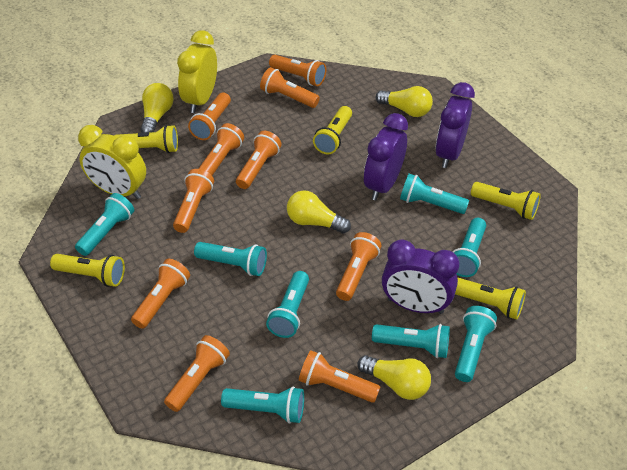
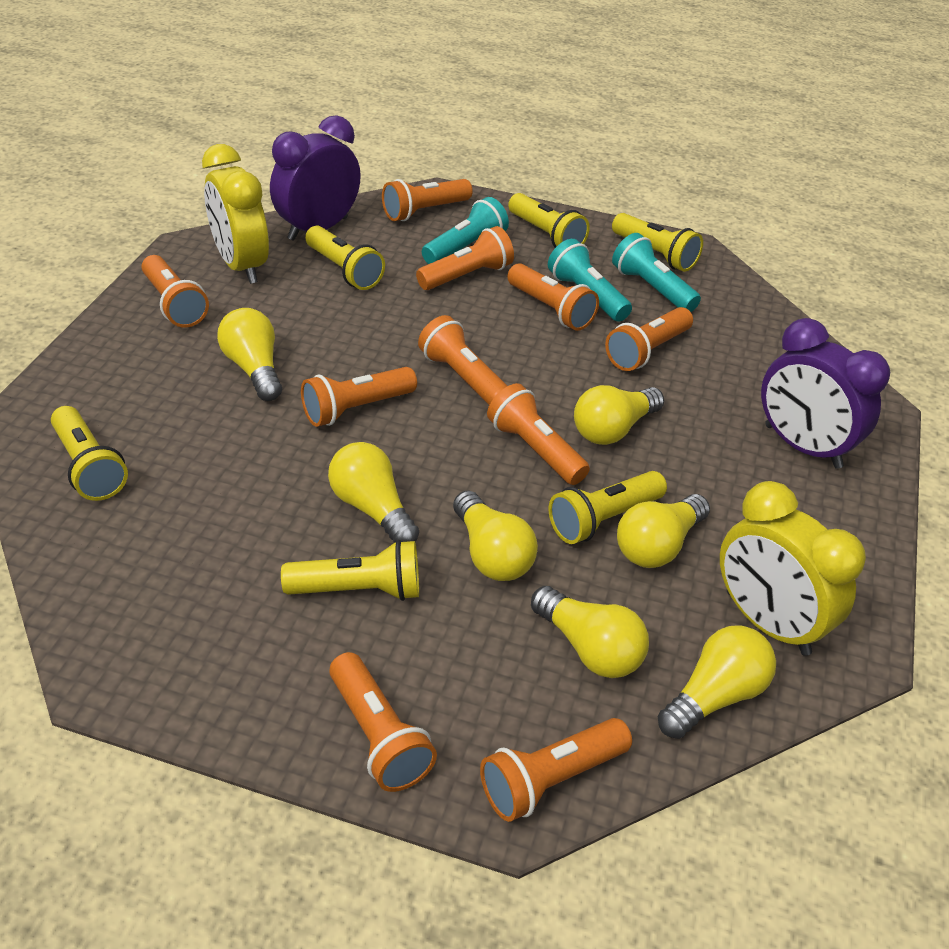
purple clock: 3 -> 2
turquoise flashlight: 8 -> 3
yellow flashlight: 5 -> 6
yellow light bulb: 4 -> 7

